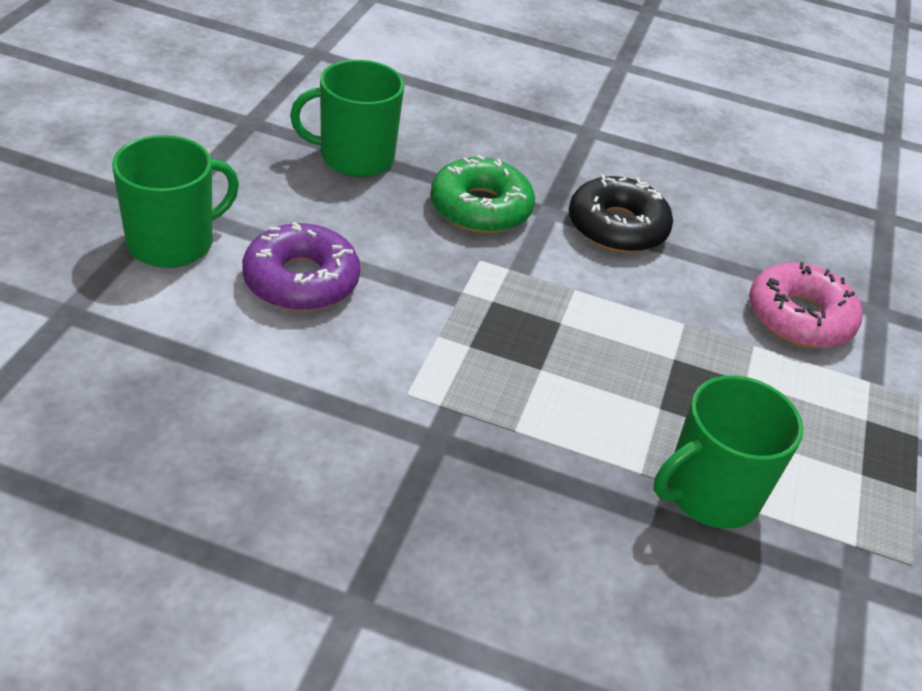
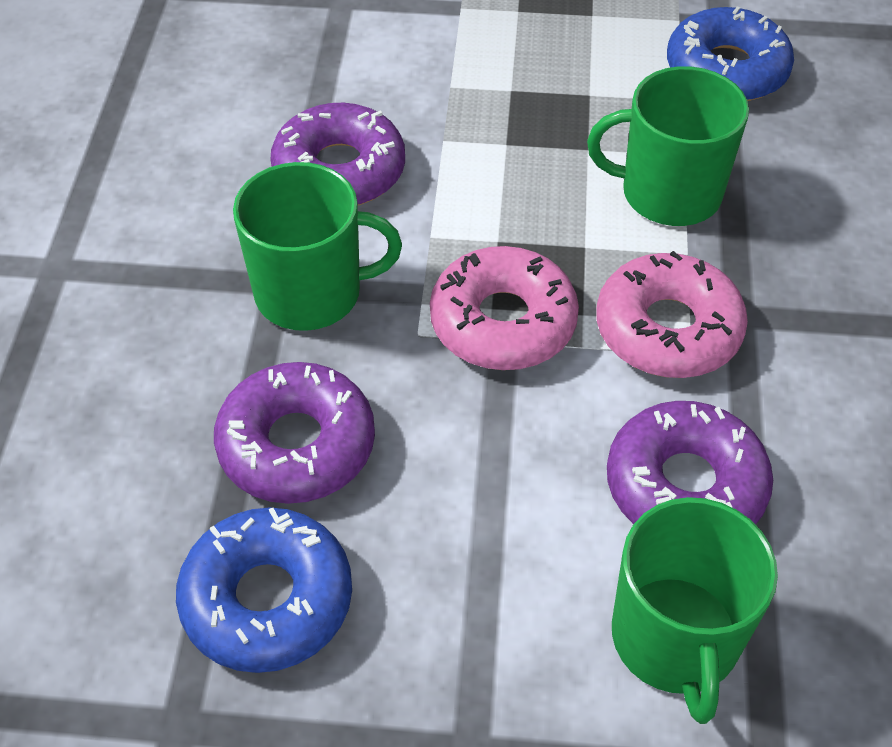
black donut: 1 -> 0
blue donut: 0 -> 2
green donut: 1 -> 0
pink donut: 1 -> 2
purple donut: 1 -> 3

